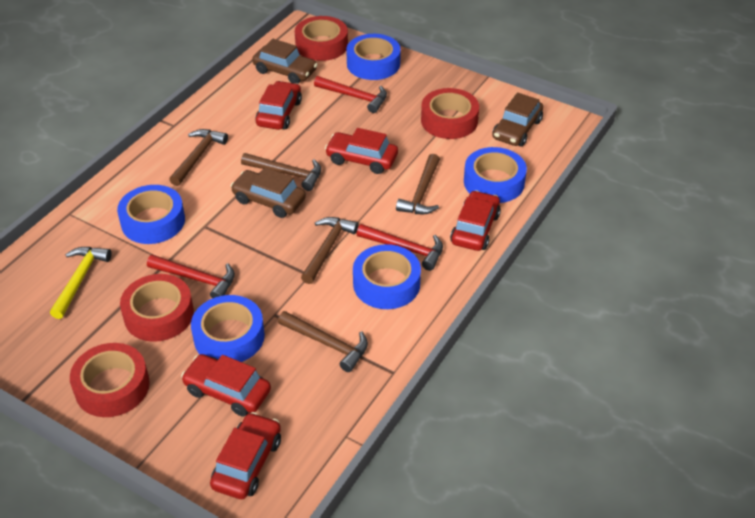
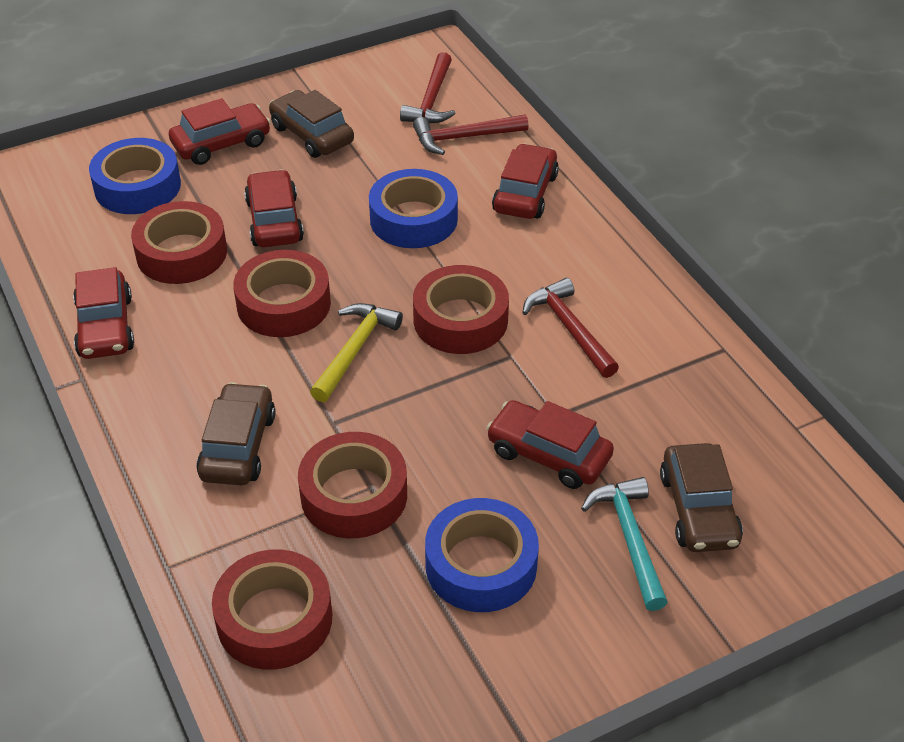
blue tape: 5 -> 3
brown hammer: 5 -> 0
red tape: 4 -> 5
turquoise hammer: 0 -> 1

